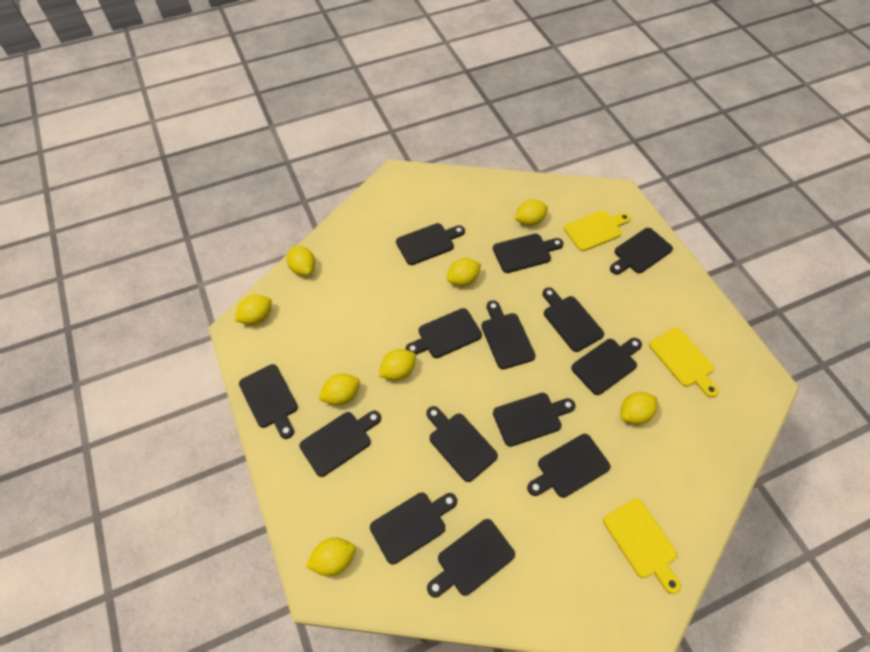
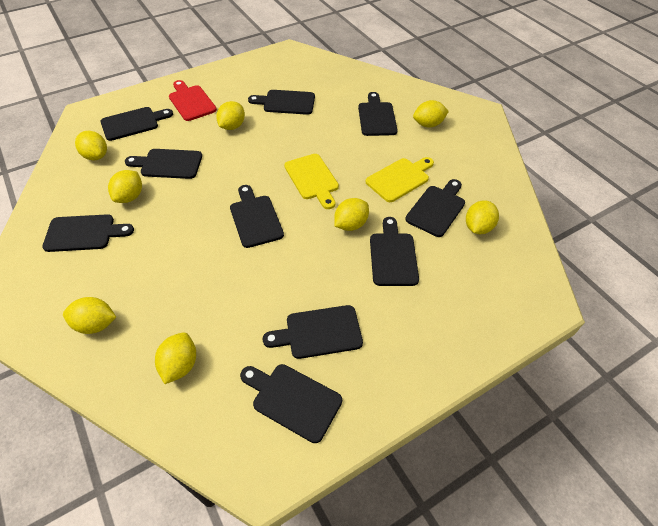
black cutting board: 14 -> 10
red cutting board: 0 -> 1
yellow cutting board: 3 -> 2

